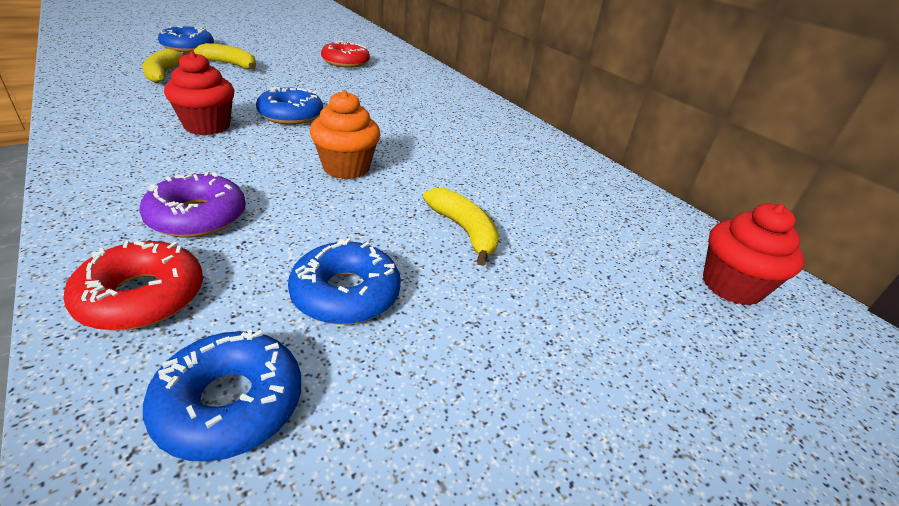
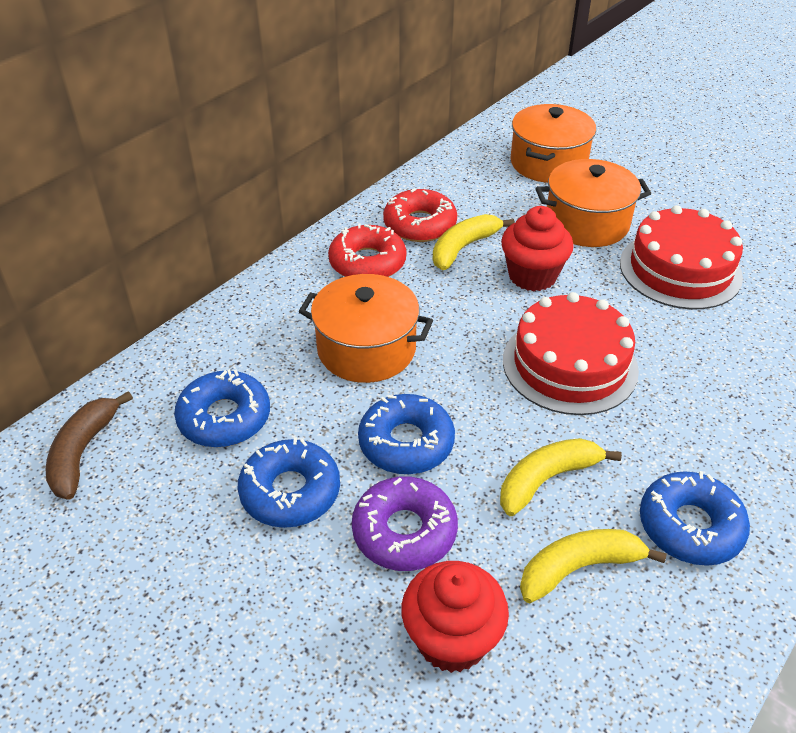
brown banana: 0 -> 1
orange cupcake: 1 -> 0
orange pot: 0 -> 3
red cake: 0 -> 2

